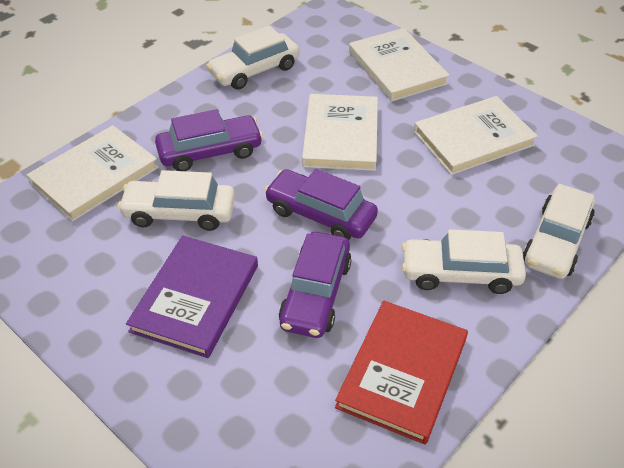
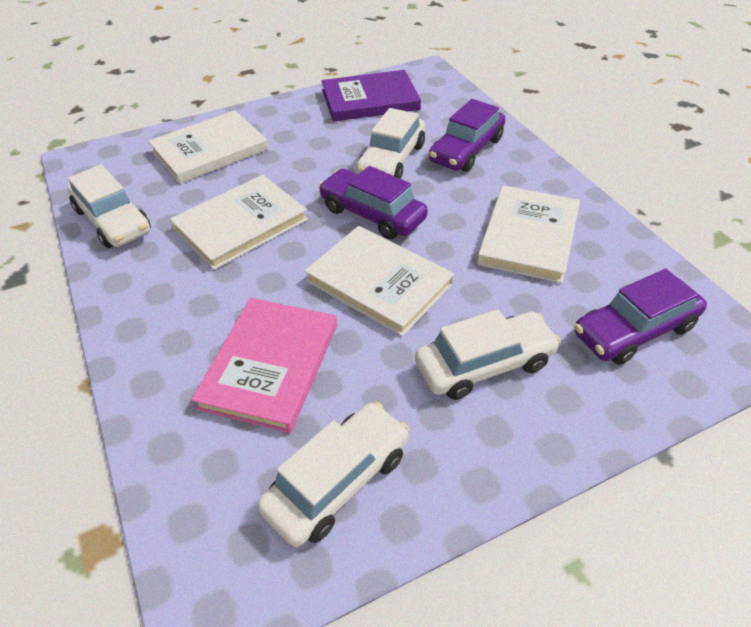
pink book: 0 -> 1
red book: 1 -> 0

